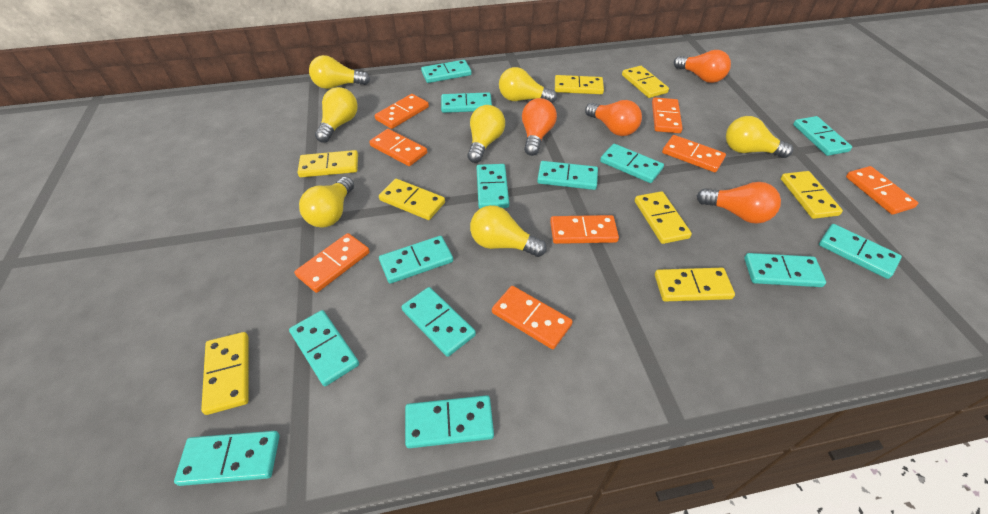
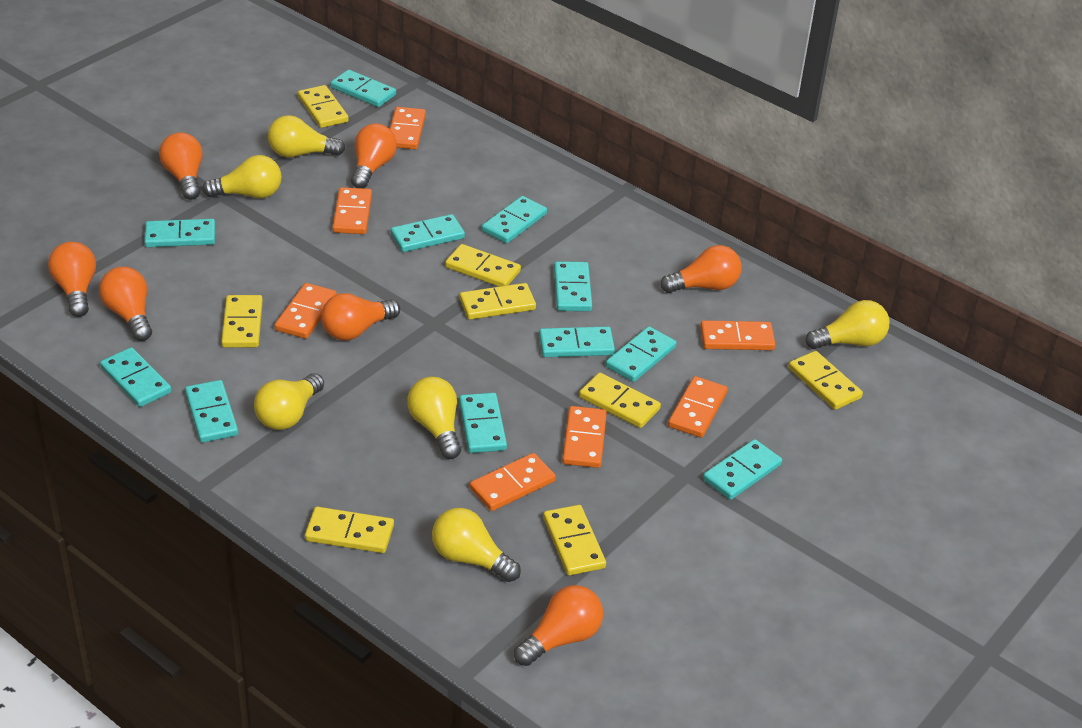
orange domino: 8 -> 7
orange light bulb: 4 -> 7
turquoise domino: 13 -> 11
yellow light bulb: 7 -> 6

